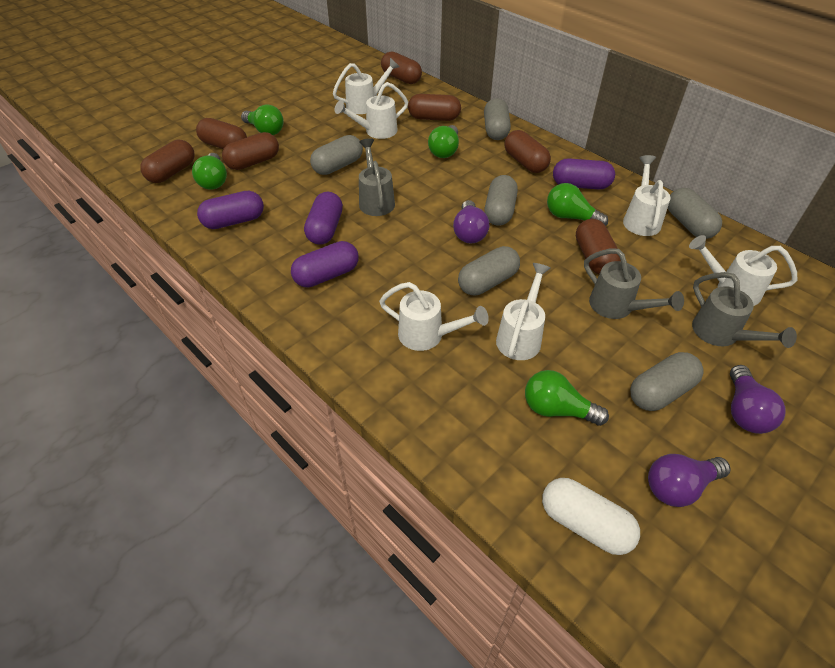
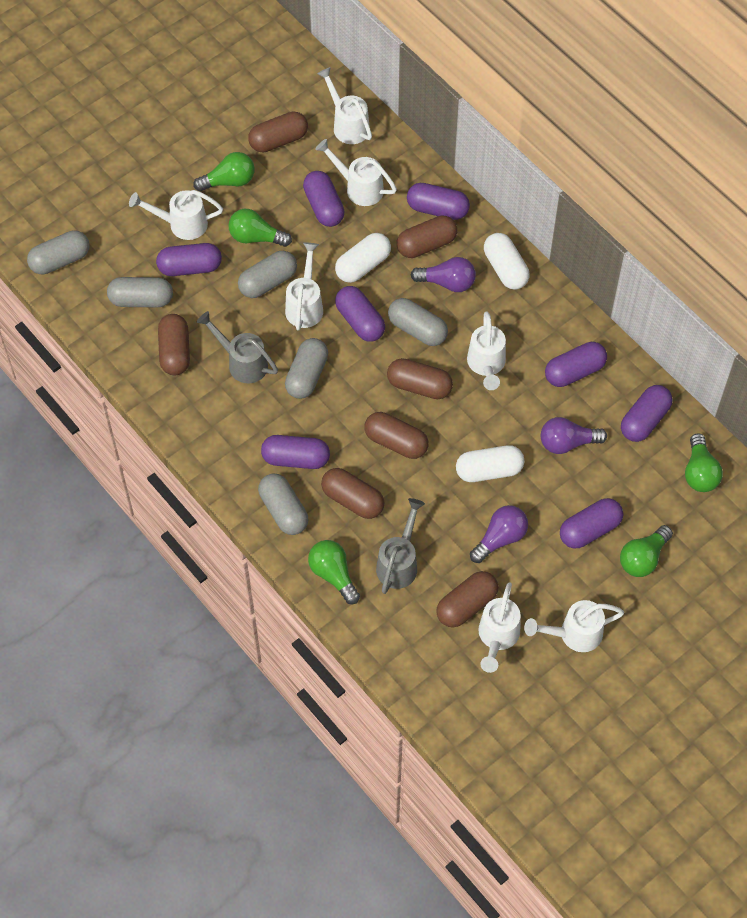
grey watering can: 3 -> 2
purple capsule: 4 -> 8
white capsule: 1 -> 3
white watering can: 6 -> 7

